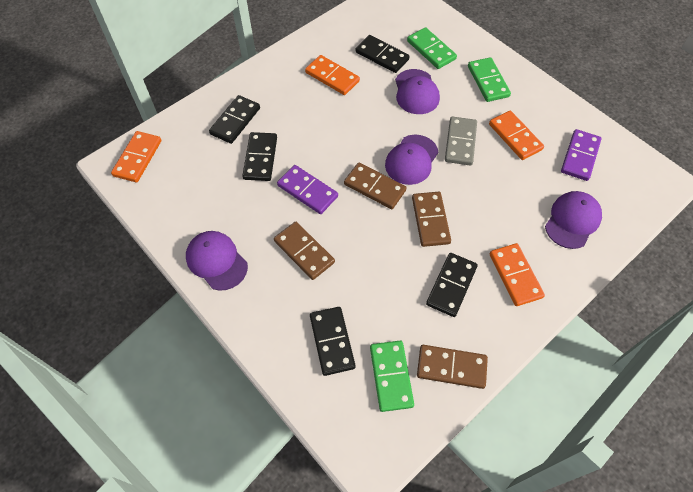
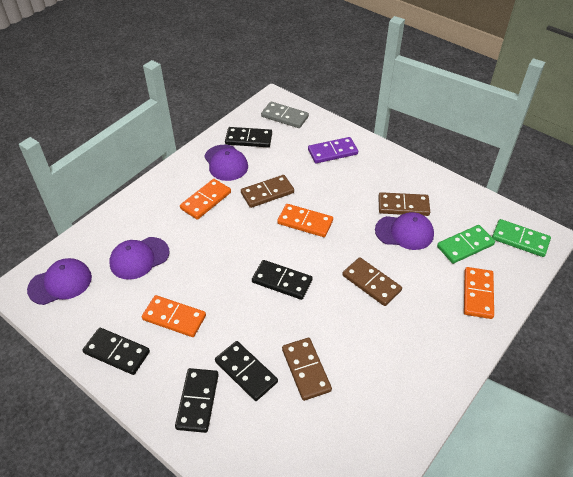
green domino: 3 -> 2
purple domino: 2 -> 1

